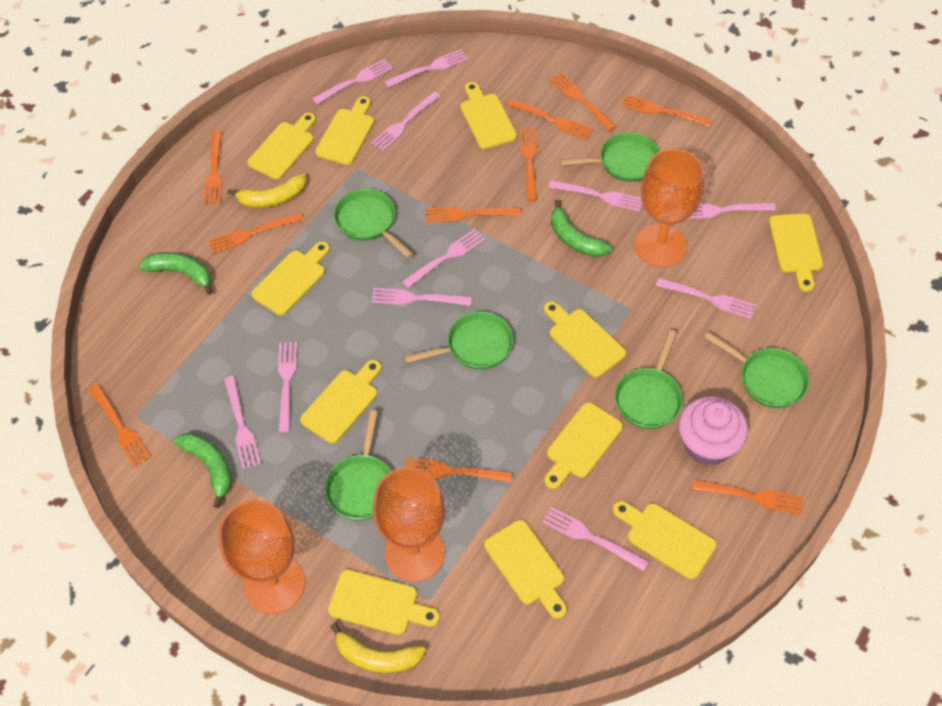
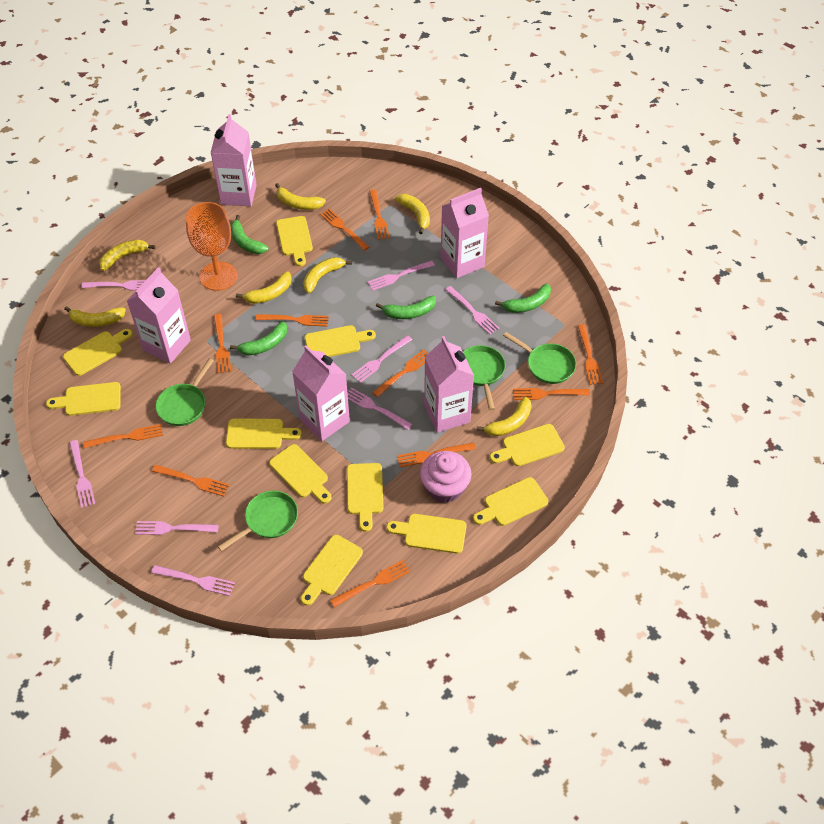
green banana: 3 -> 4
green pan: 6 -> 4
orange fork: 10 -> 11
orange goblet: 3 -> 1
pink carton: 0 -> 5
pink fork: 11 -> 8
yellow banana: 2 -> 7

